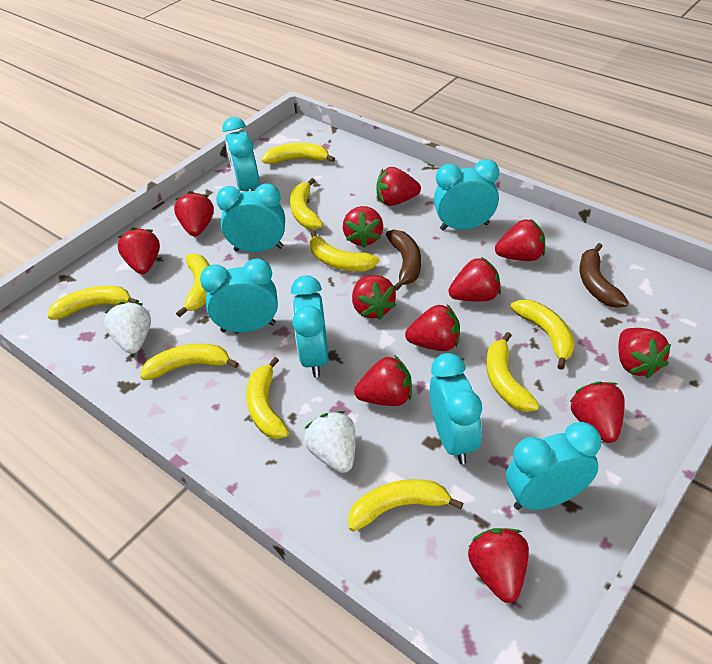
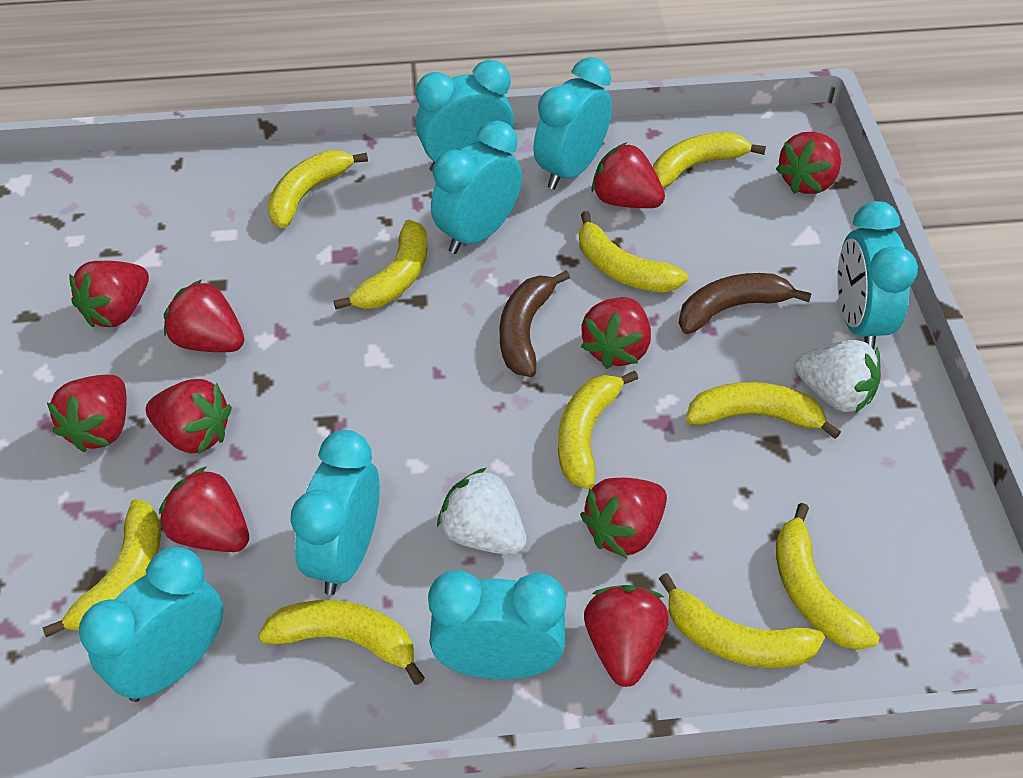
red strawberry: 12 -> 10

